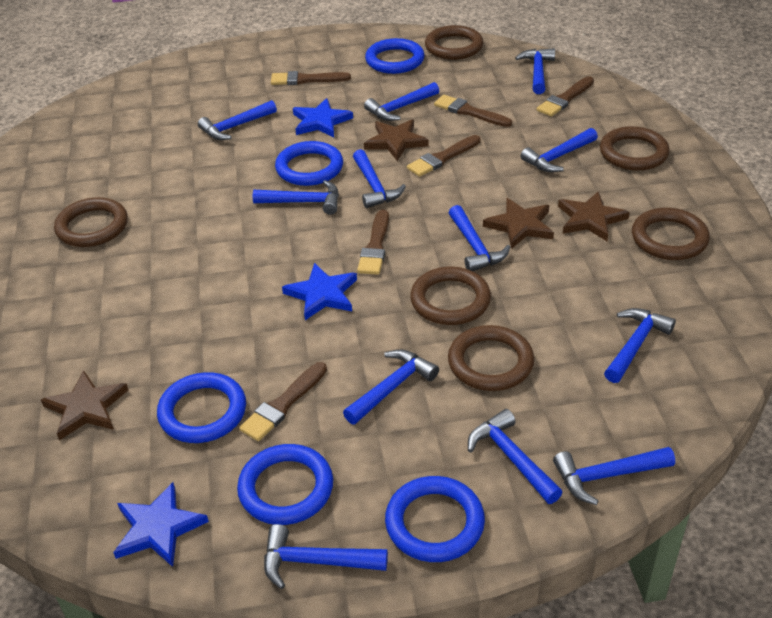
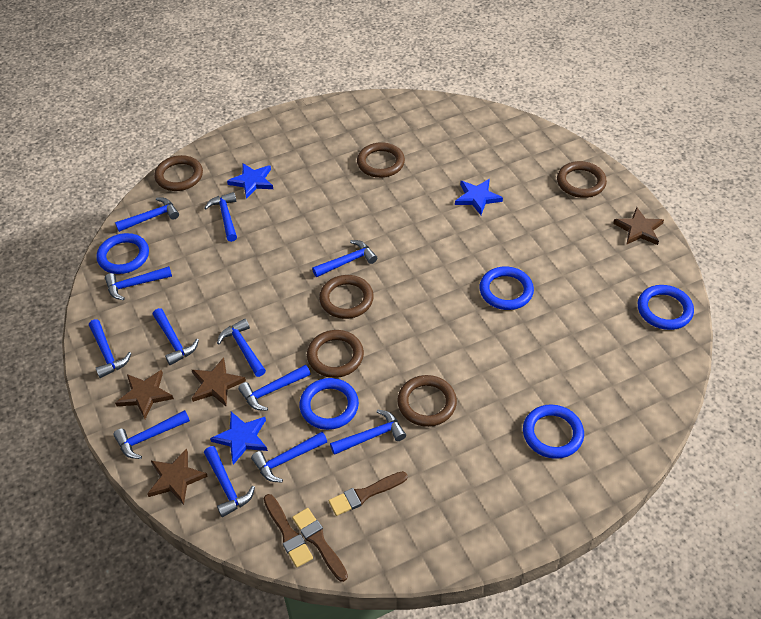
brown brush: 6 -> 3

